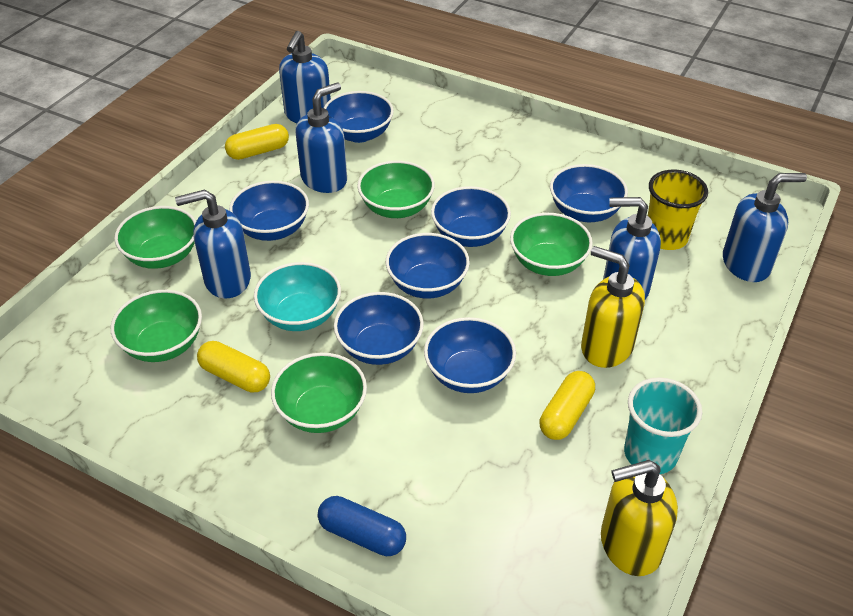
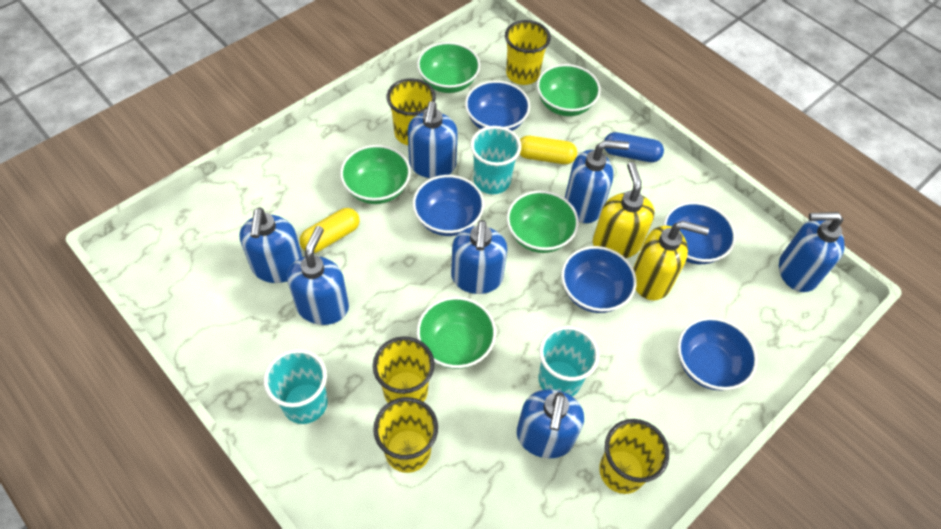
blue bowl: 7 -> 5
blue soap dispenser: 5 -> 7
turquoise bowl: 1 -> 0
turquoise cup: 1 -> 3
yellow capsule: 3 -> 2
yellow cup: 1 -> 5

